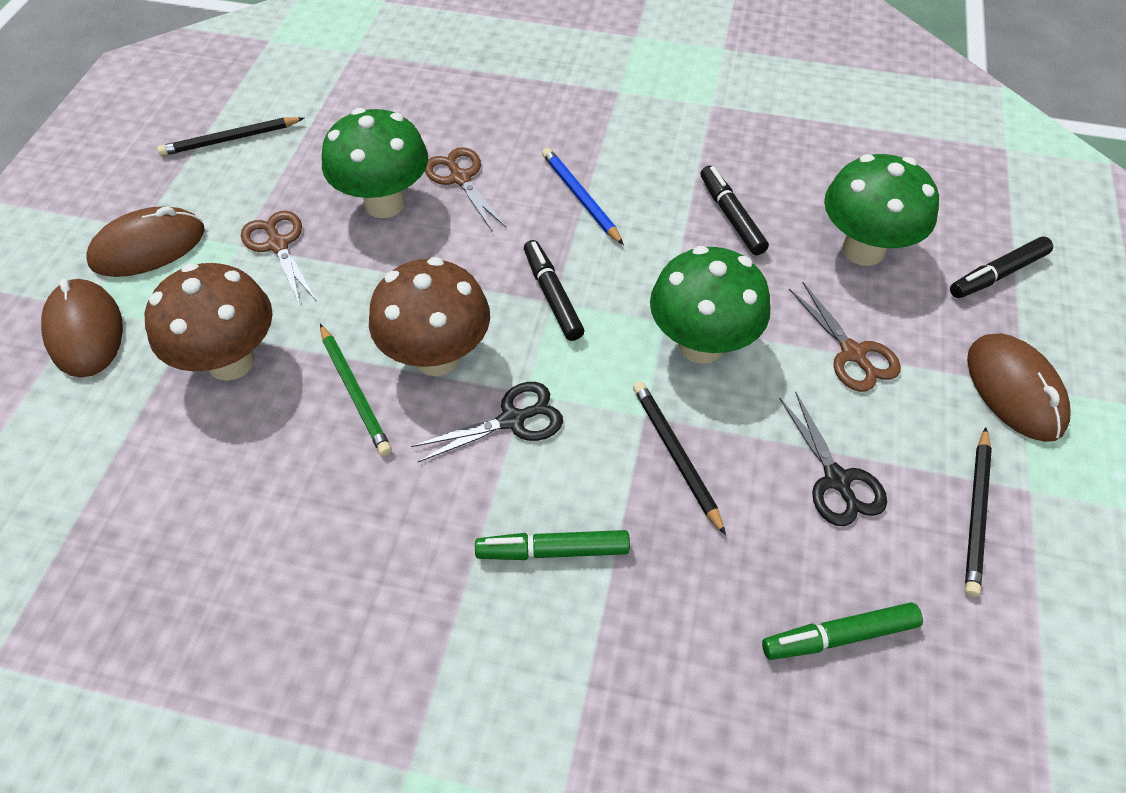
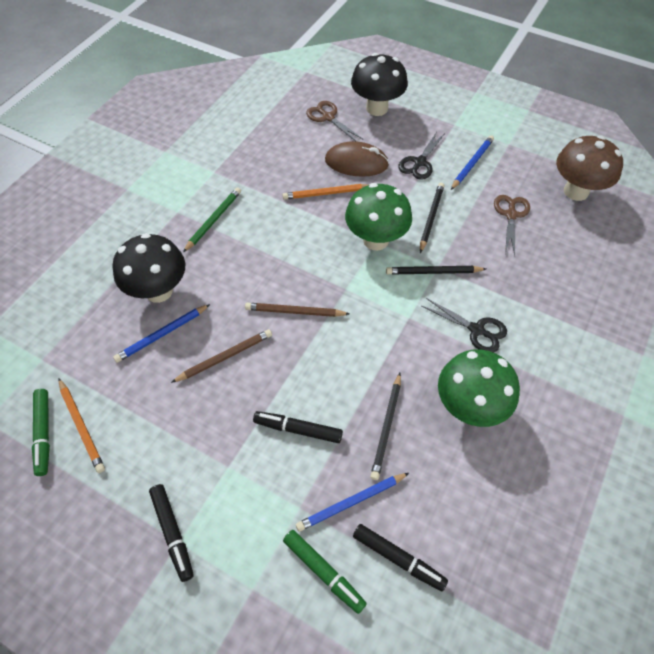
black mushroom: 0 -> 2
blue pencil: 1 -> 3
brown mouse: 3 -> 1
brown mushroom: 2 -> 1
brown pencil: 0 -> 2
brown scissors: 3 -> 2
green mushroom: 3 -> 2
orange pencil: 0 -> 2

